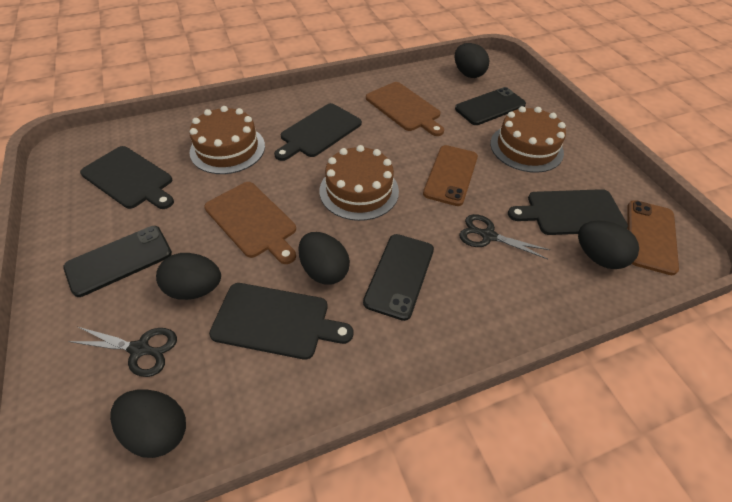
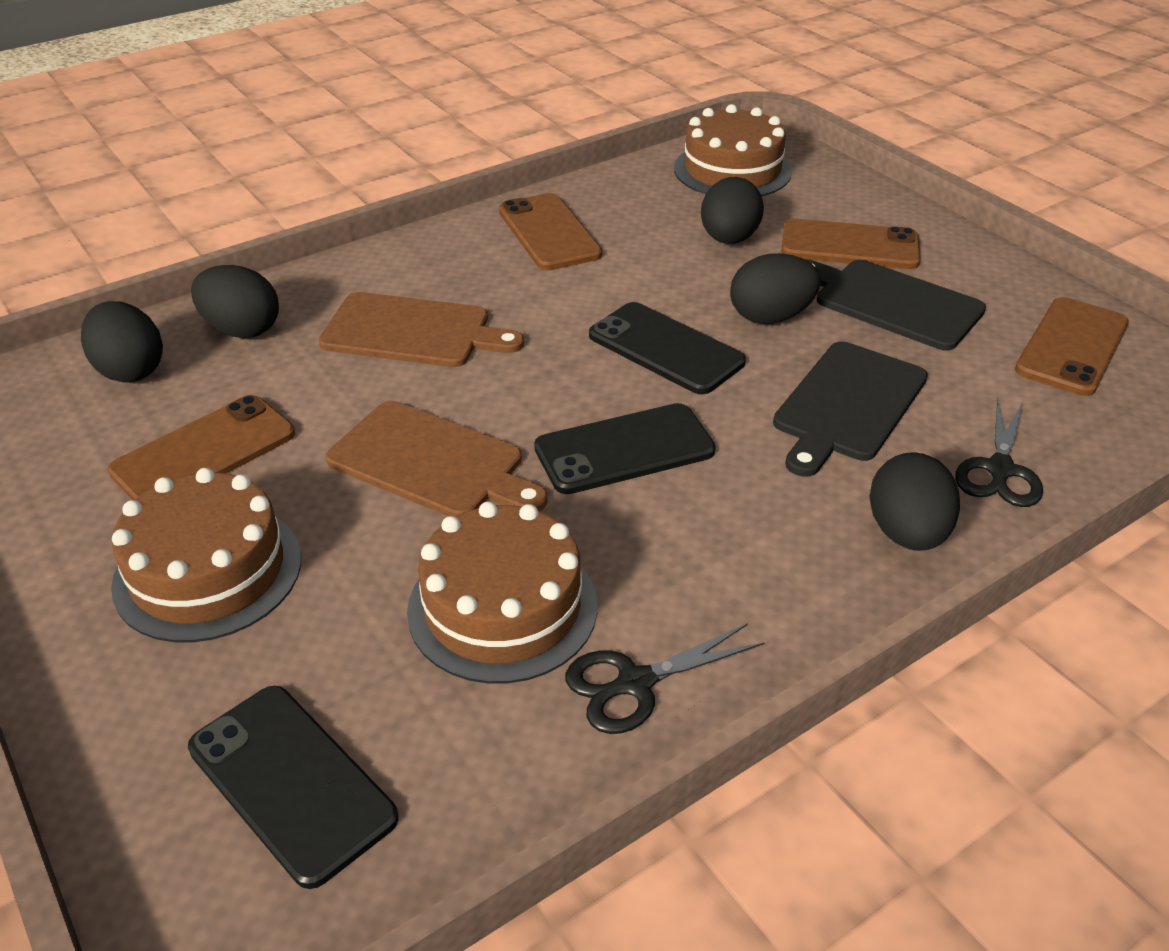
black cutting board: 4 -> 2
brown phone: 2 -> 4

